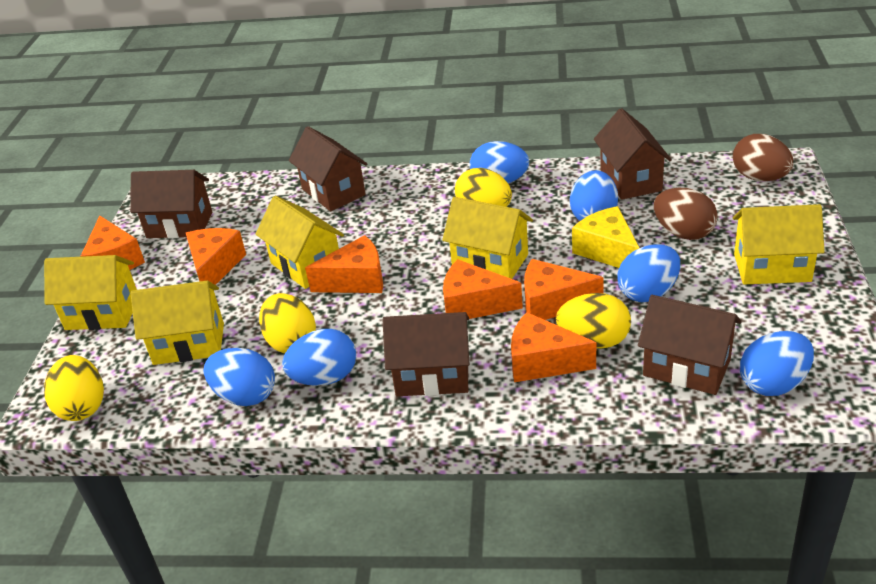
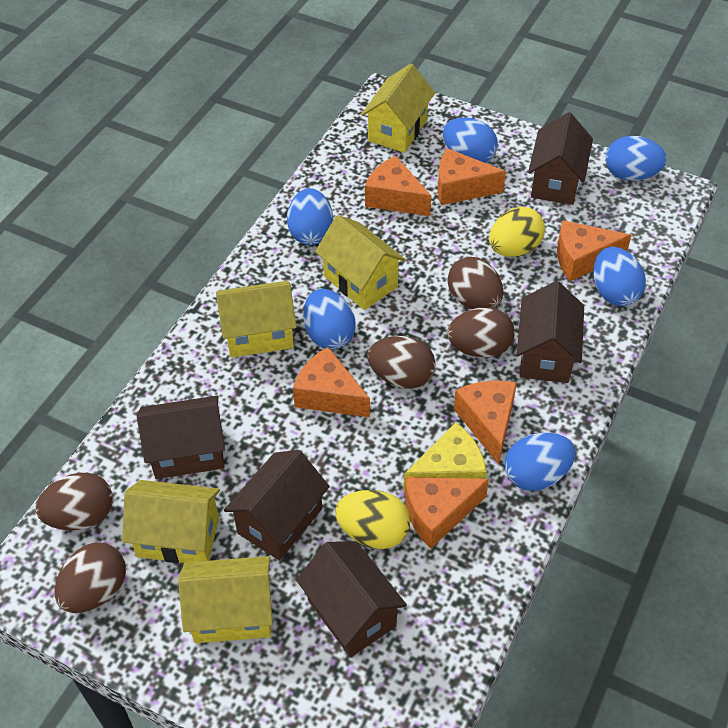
brown egg: 2 -> 5
yellow egg: 4 -> 2

